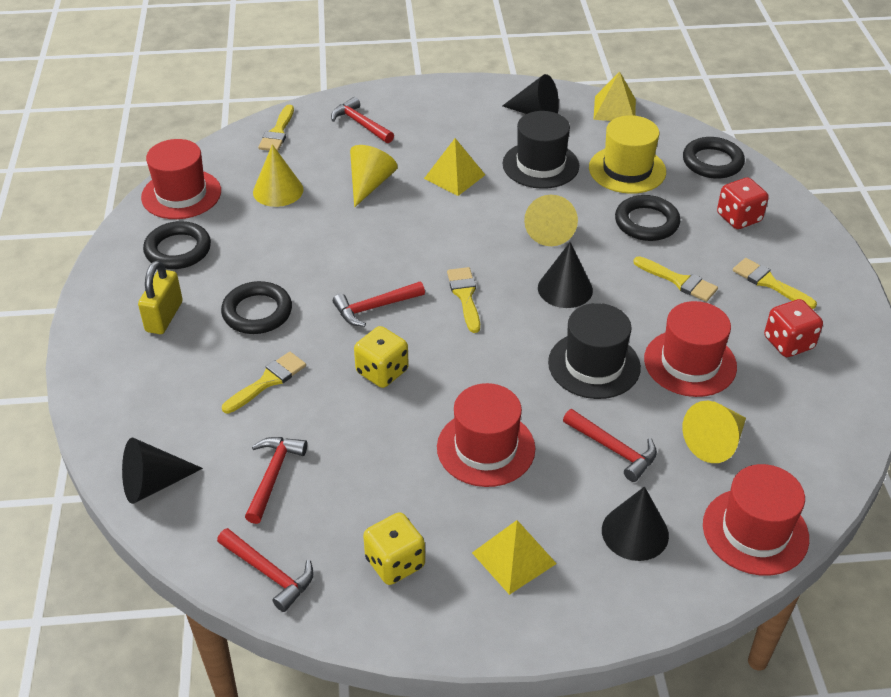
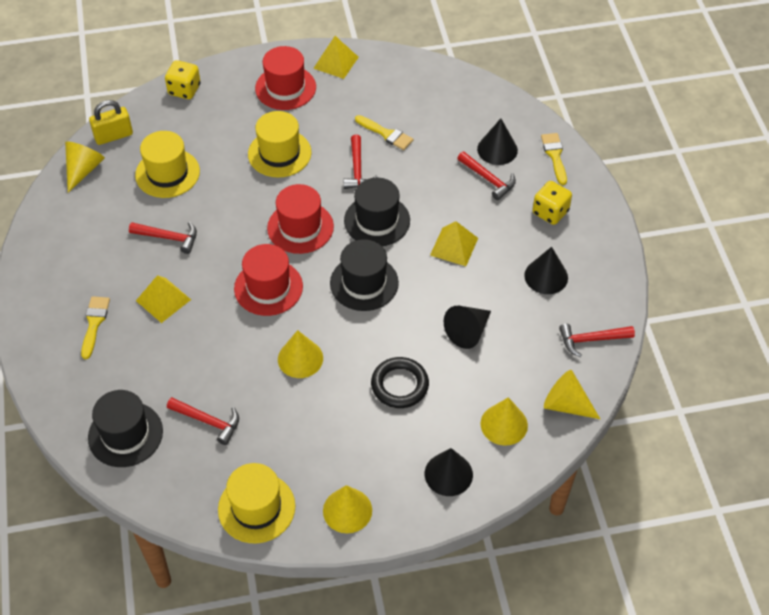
black hat: 2 -> 3
black ring: 4 -> 1
red dice: 2 -> 0
red hat: 4 -> 3
yellow brush: 5 -> 3
yellow cone: 4 -> 5
yellow hat: 1 -> 3

